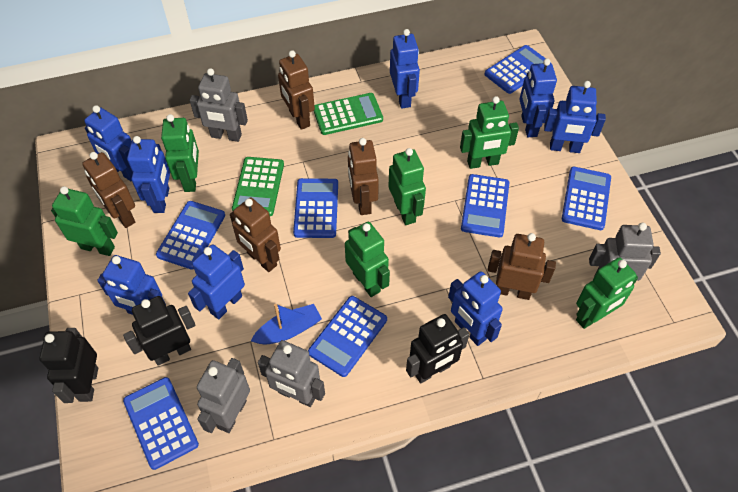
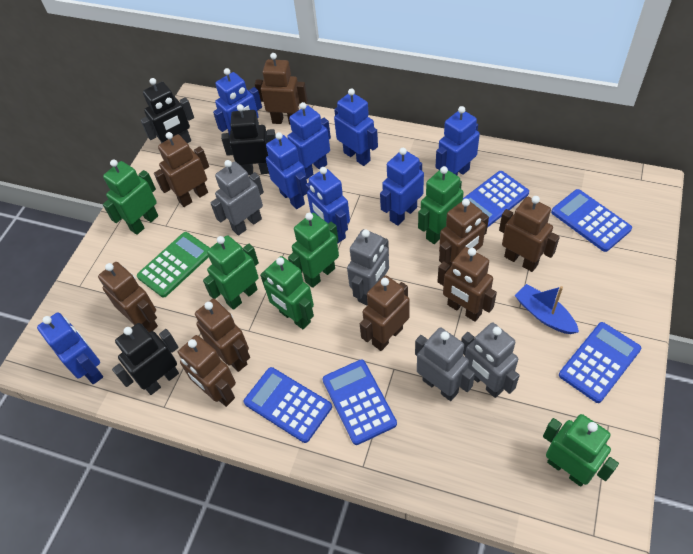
blue calculator: 7 -> 5
brown robot: 5 -> 9
green calculator: 2 -> 1

